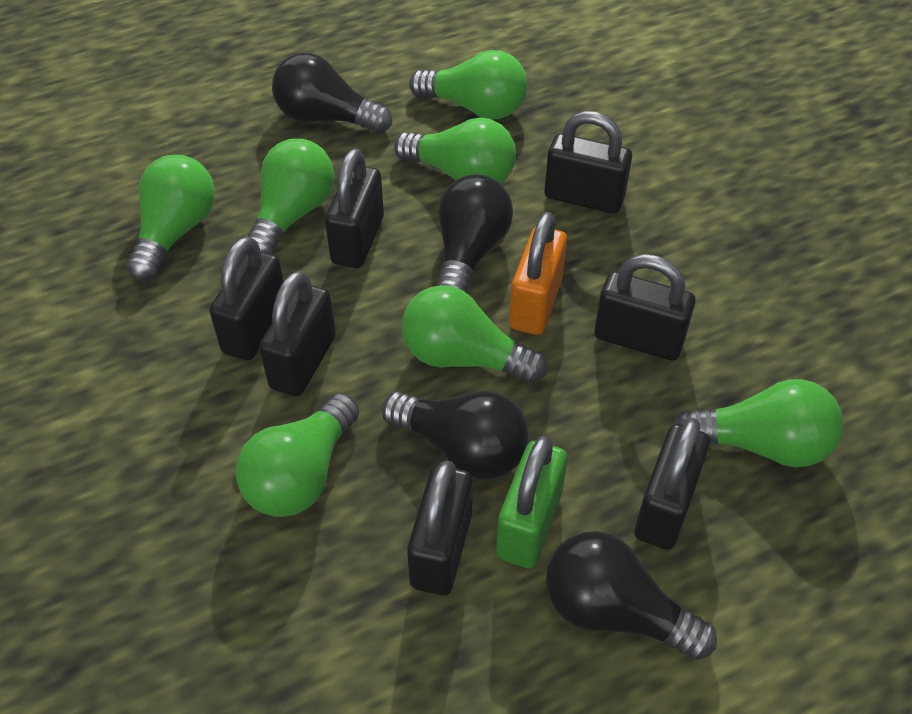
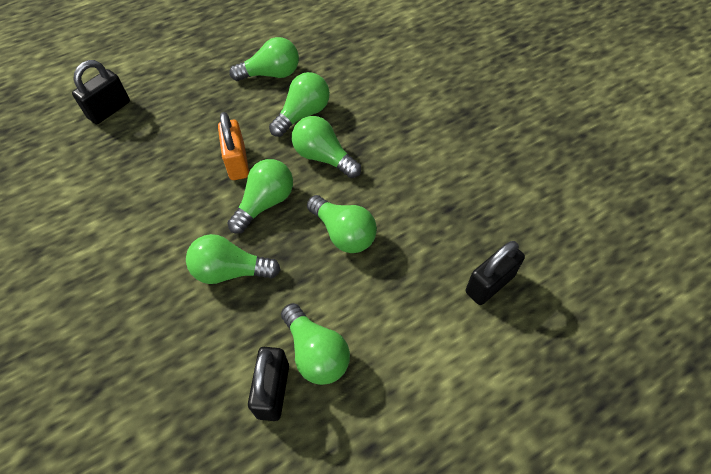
black light bulb: 4 -> 0
black padlock: 7 -> 3
green padlock: 1 -> 0

